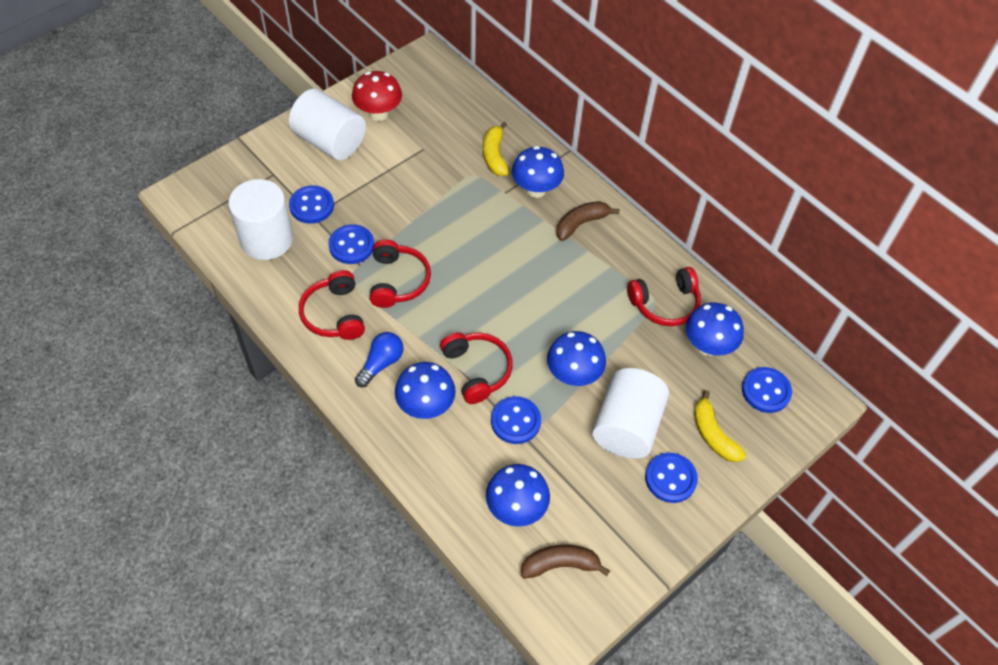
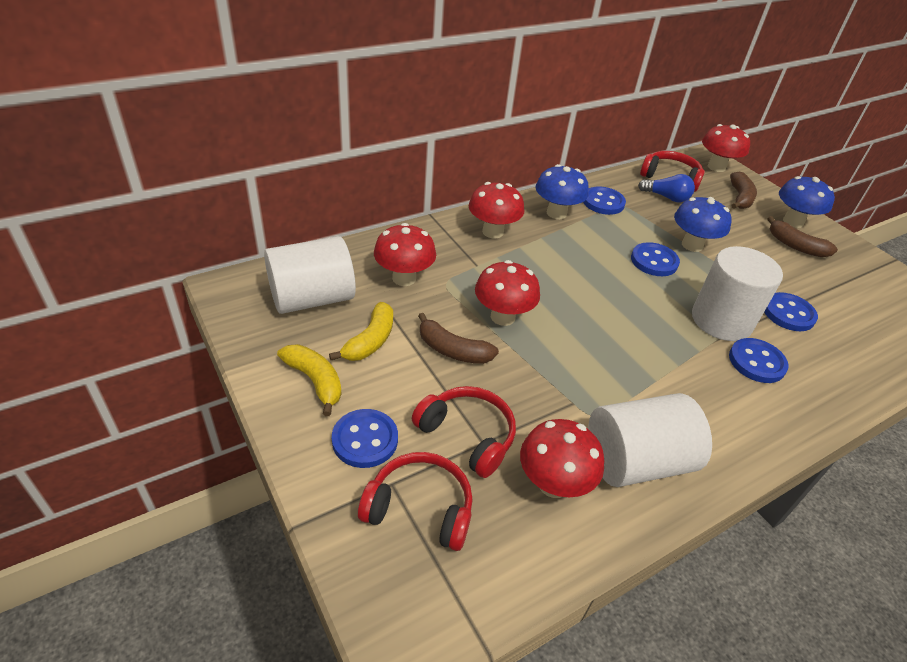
blue mushroom: 5 -> 3
brown banana: 2 -> 3
red headphones: 4 -> 3
red mushroom: 1 -> 5

